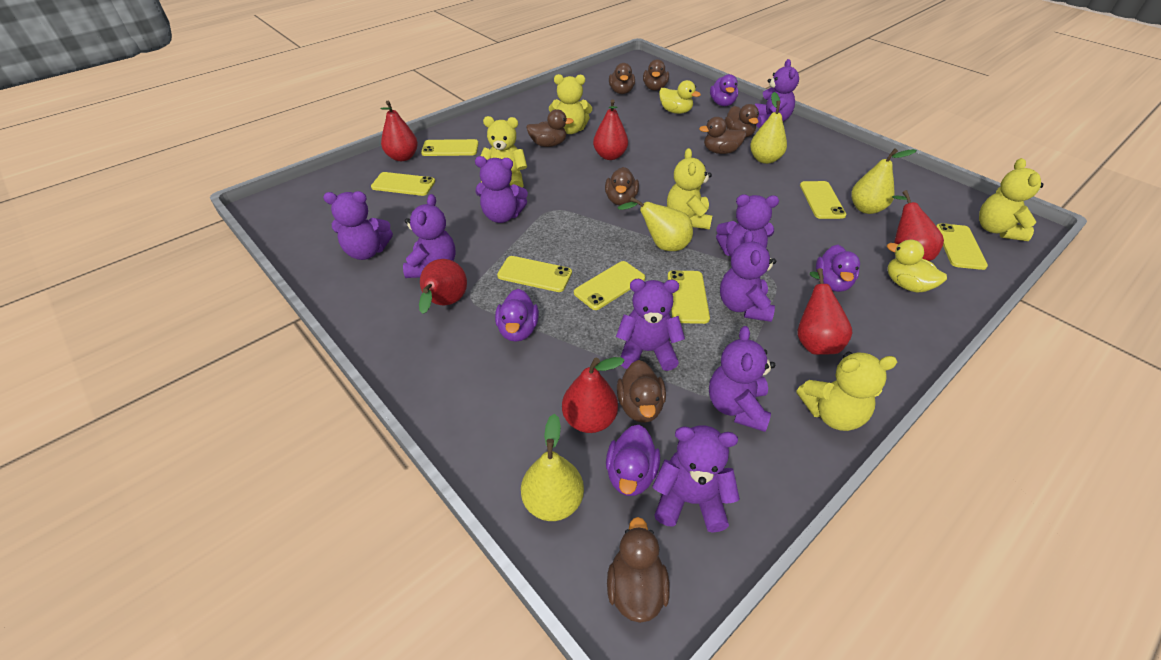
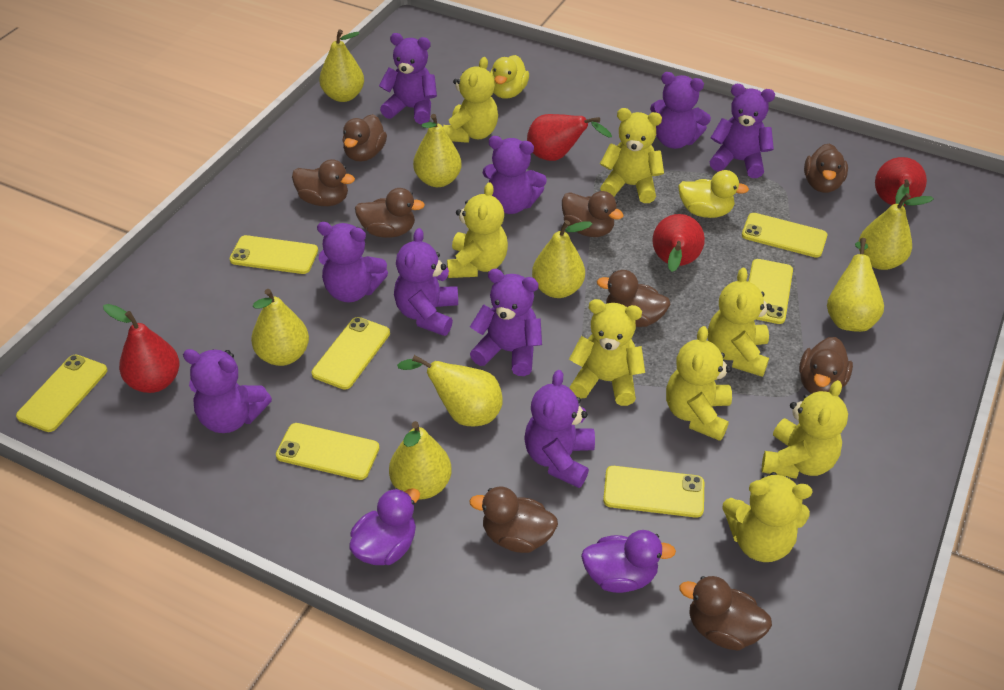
brown duck: 8 -> 9
purple duck: 4 -> 2
red pear: 6 -> 4
yellow pear: 4 -> 8
yellow teddy bear: 5 -> 8

